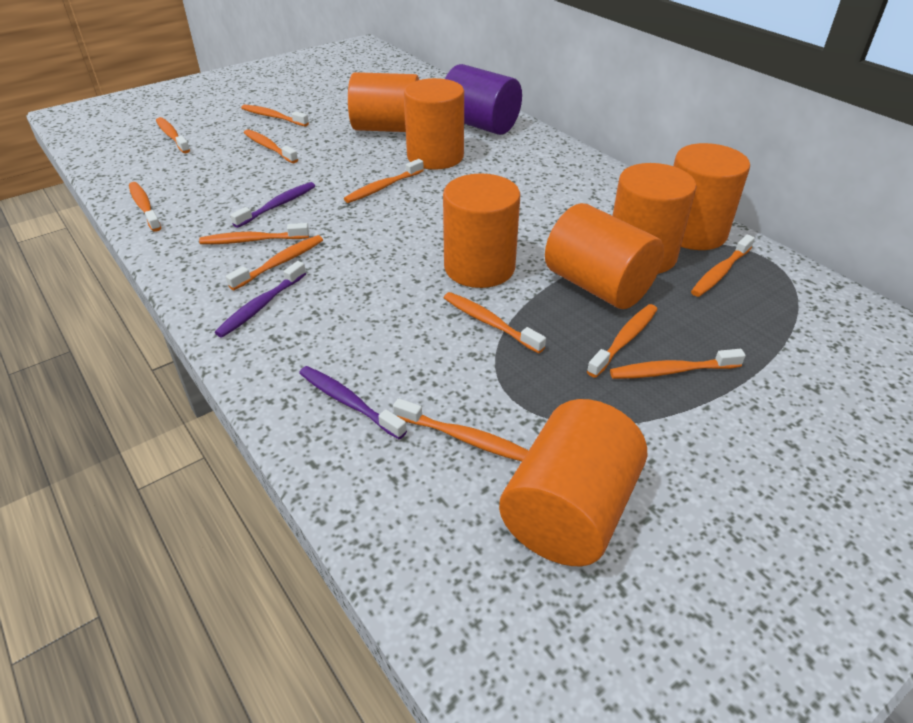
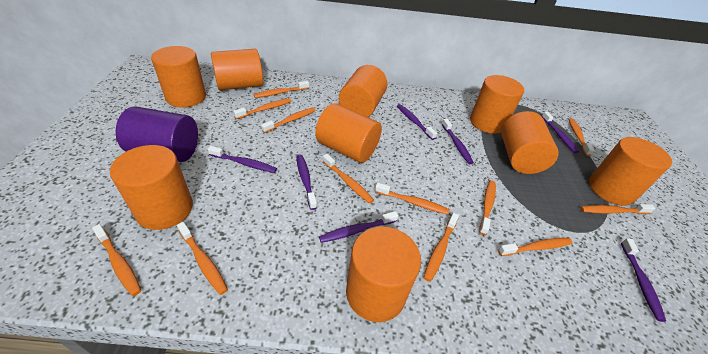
orange cylinder: 7 -> 9
purple toothbrush: 3 -> 7

